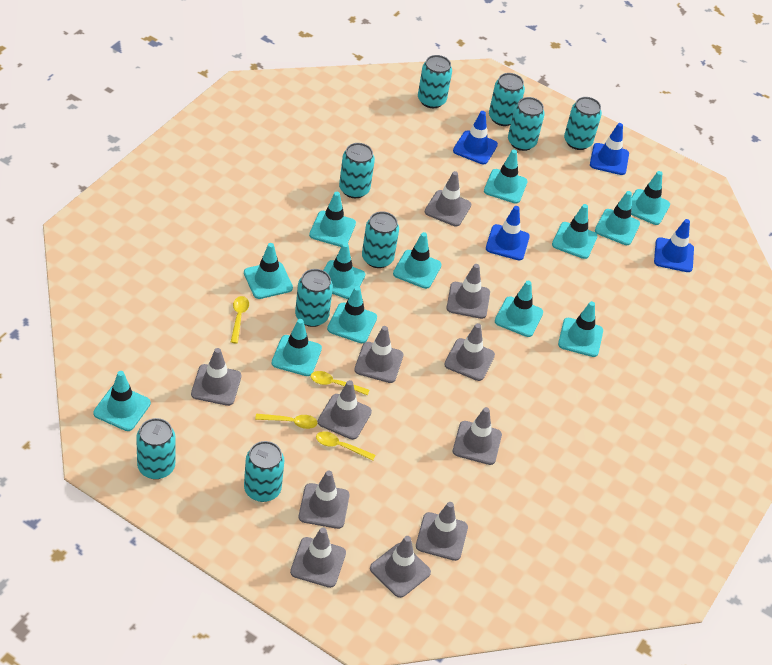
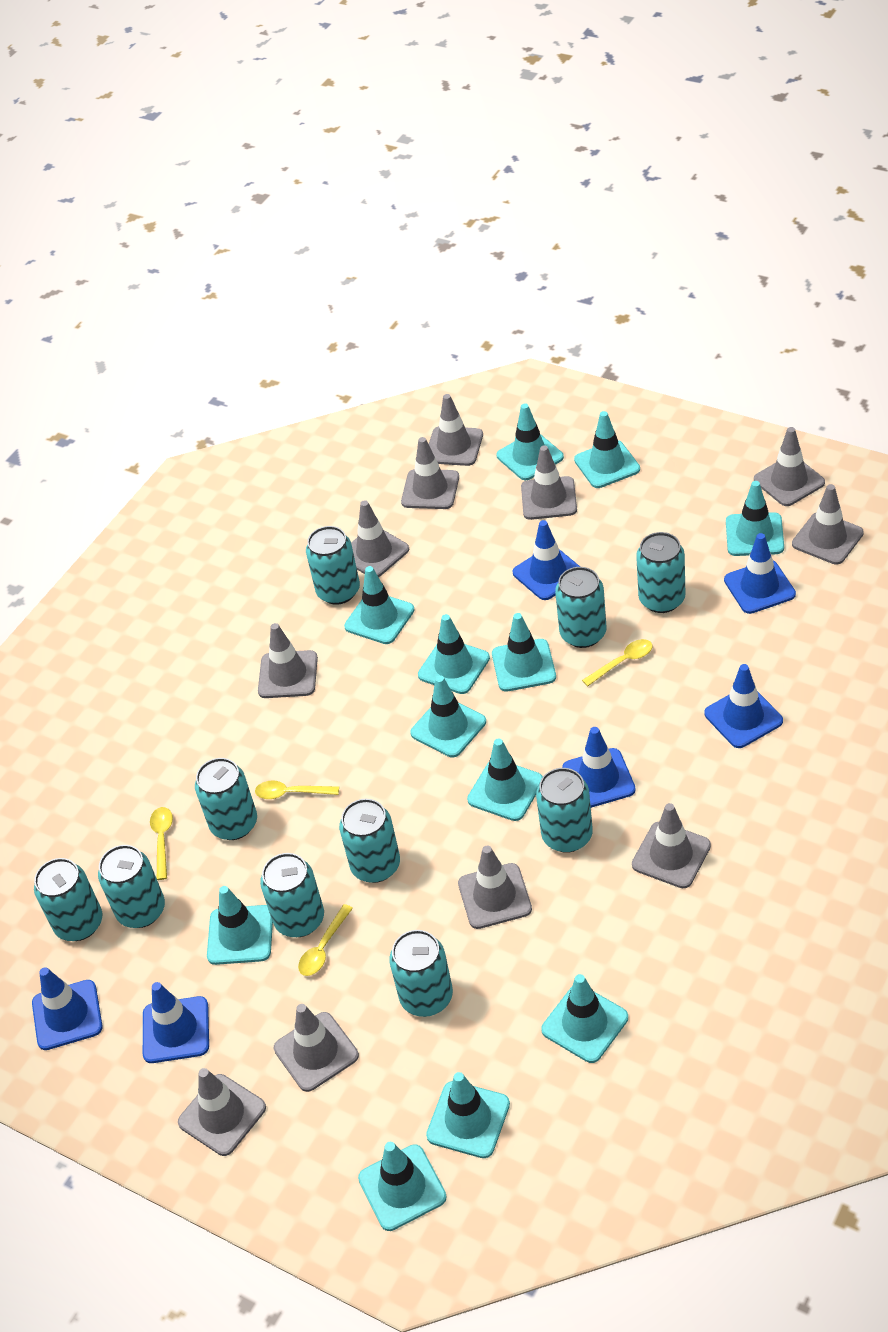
blue traffic cone: 4 -> 6
turquoise can: 9 -> 10
turquoise traffic cone: 13 -> 12

